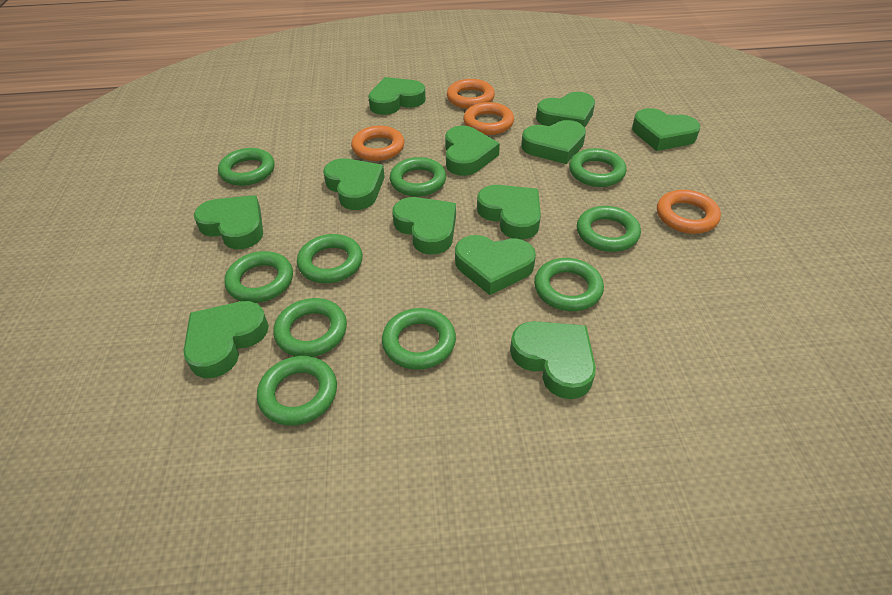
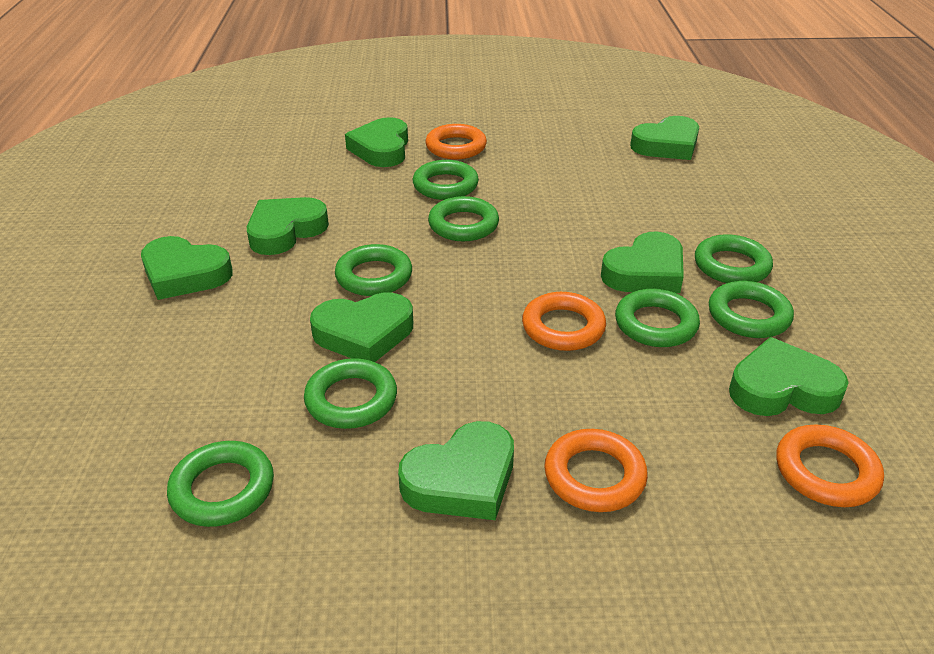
green heart: 12 -> 8
green ring: 10 -> 8

